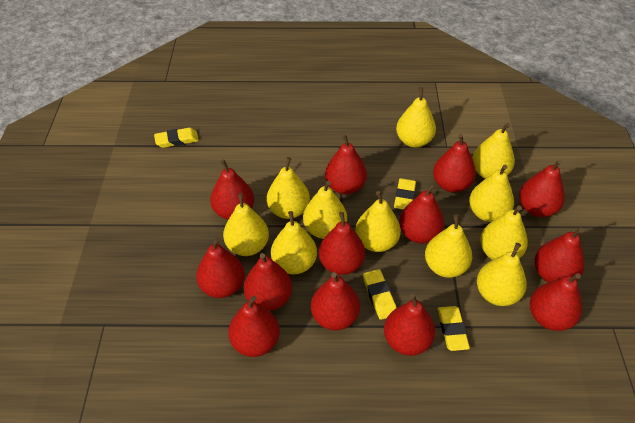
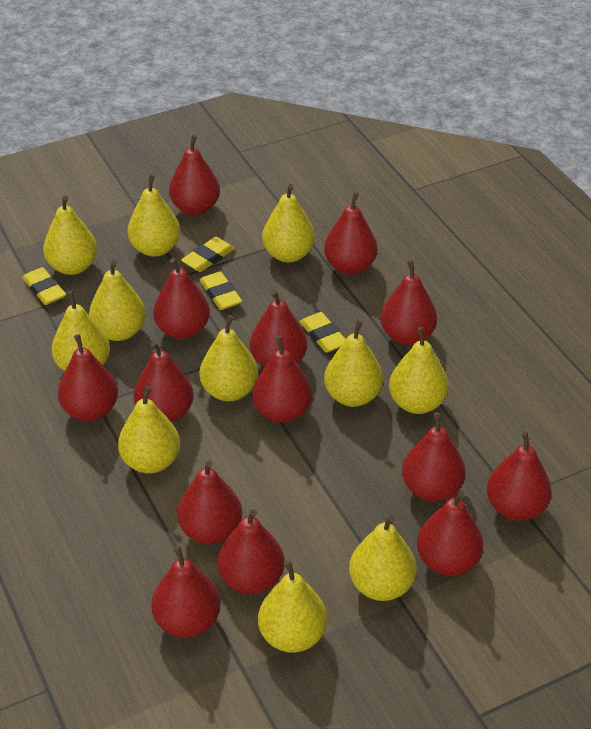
red pear: 13 -> 14

